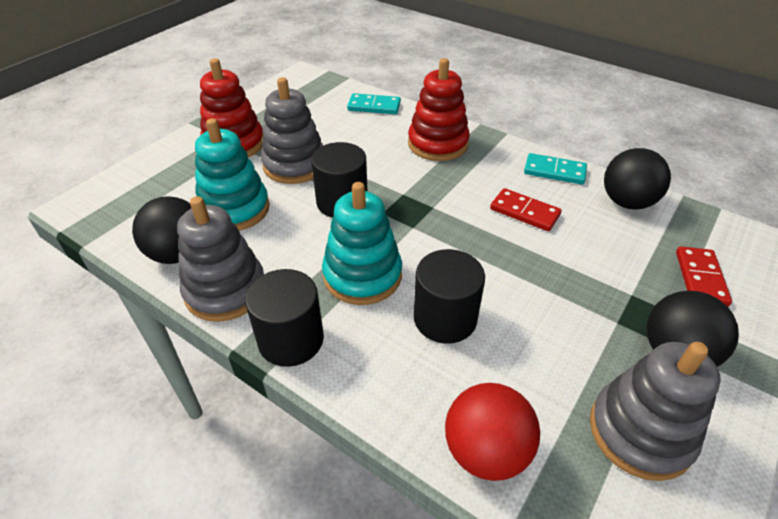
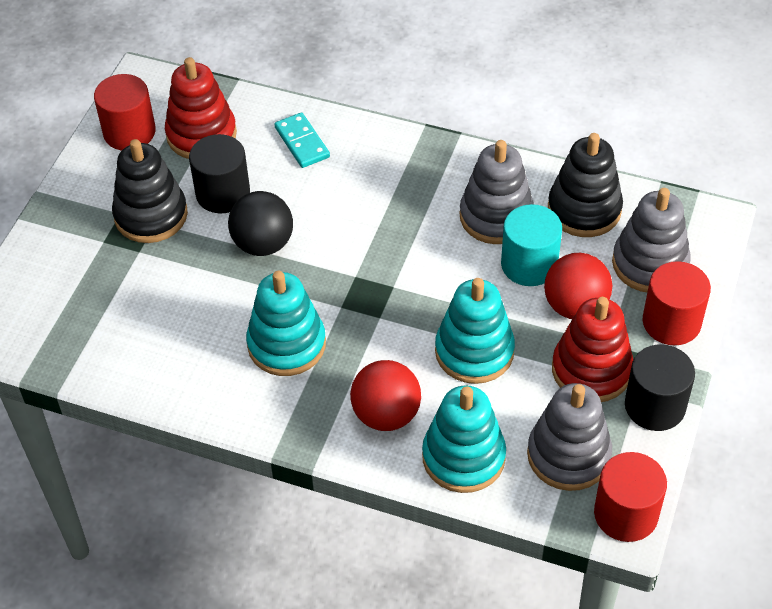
black ball: 3 -> 1
black cylinder: 3 -> 2
black stacking toy: 0 -> 2
red ball: 1 -> 2
red cylinder: 0 -> 3
red domino: 2 -> 0
turquoise cylinder: 0 -> 1
turquoise domino: 2 -> 1
turquoise stacking toy: 2 -> 3

